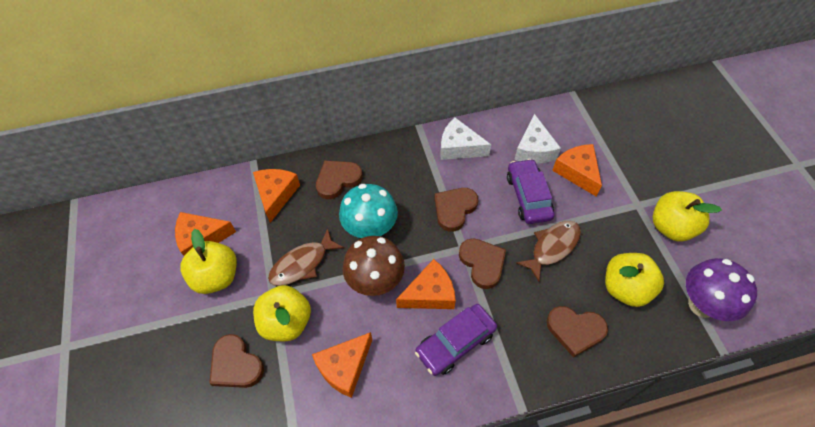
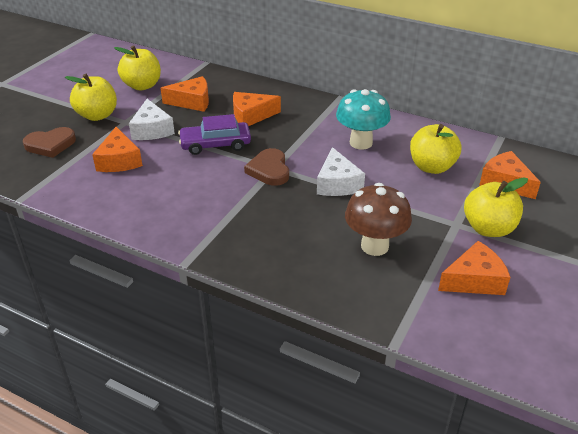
brown fish: 2 -> 0
brown heart: 5 -> 2
purple car: 2 -> 1
purple mushroom: 1 -> 0

